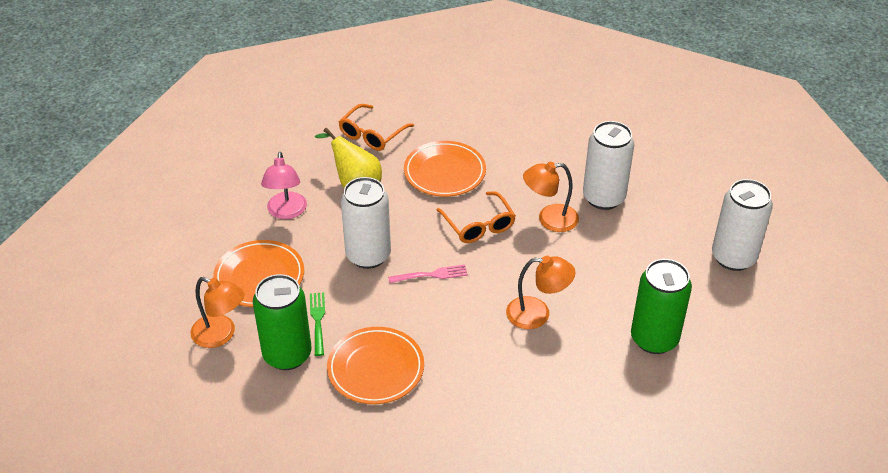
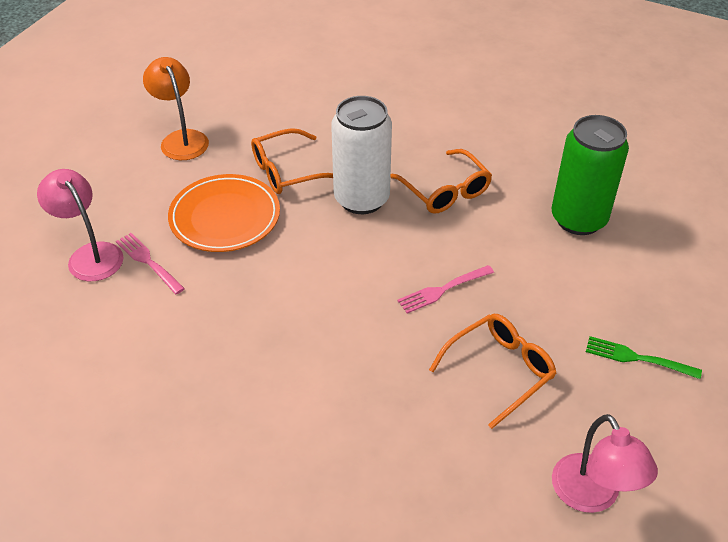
green can: 2 -> 1
orange glasses: 2 -> 3
orange lamp: 3 -> 1
orange plate: 3 -> 1
pink fork: 1 -> 2
pink lamp: 1 -> 2
white can: 3 -> 1
yellow pear: 1 -> 0

